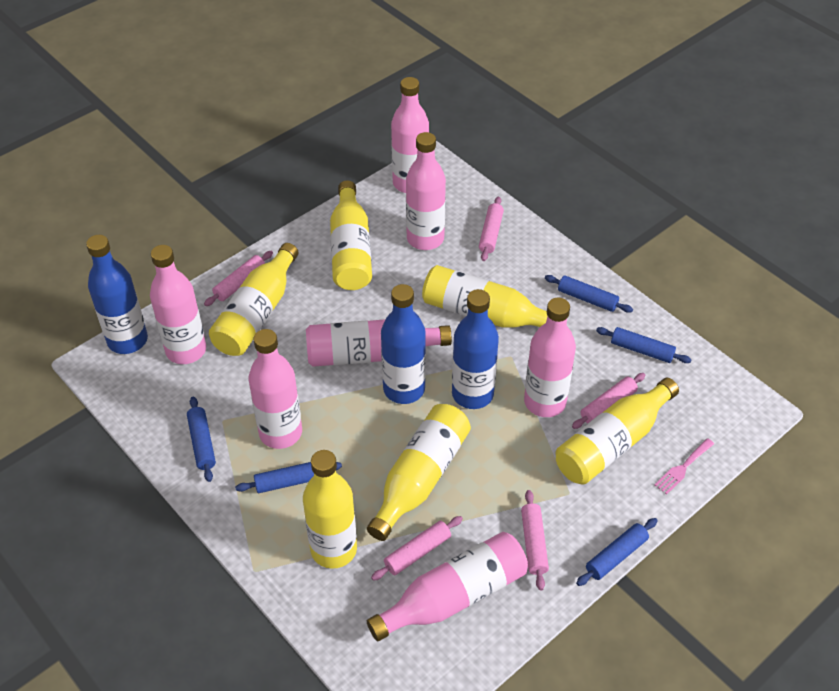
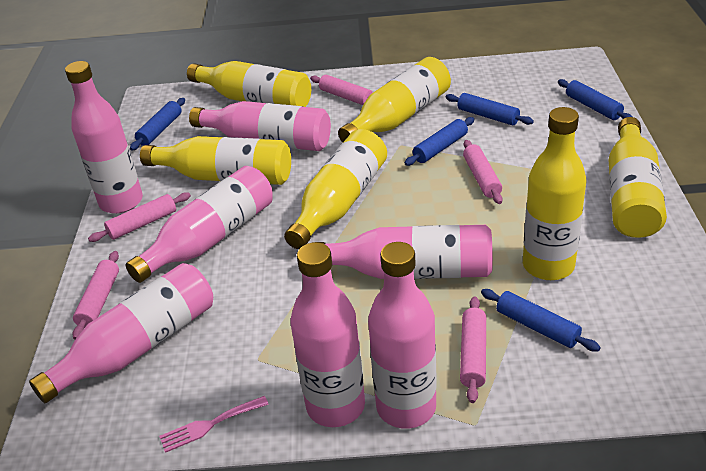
blue bottle: 3 -> 0

